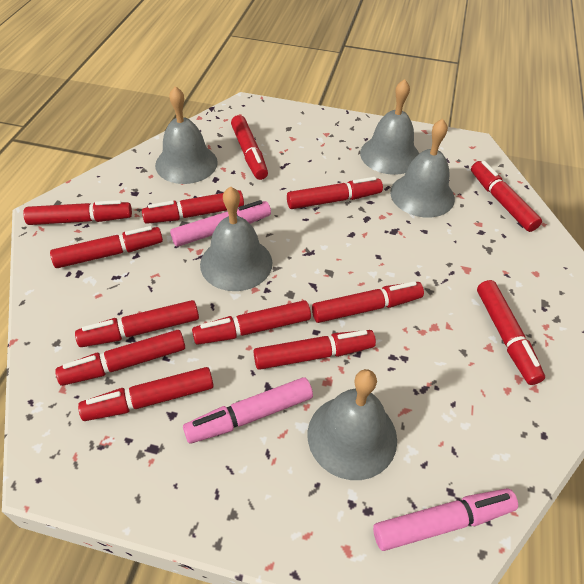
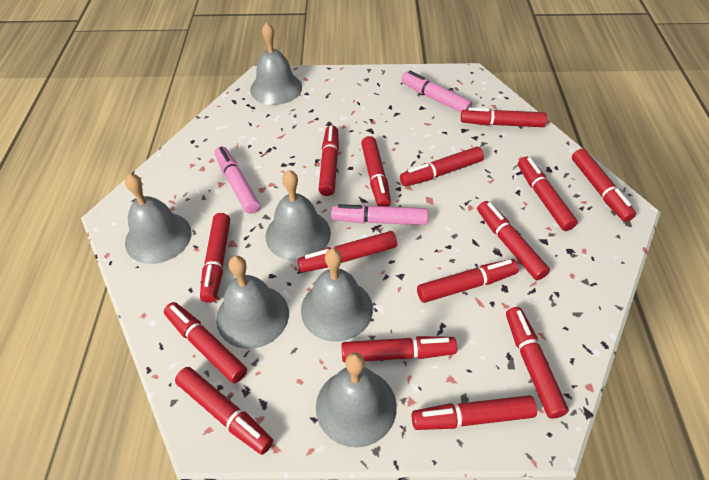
grey bell: 5 -> 6
red marker: 13 -> 15

